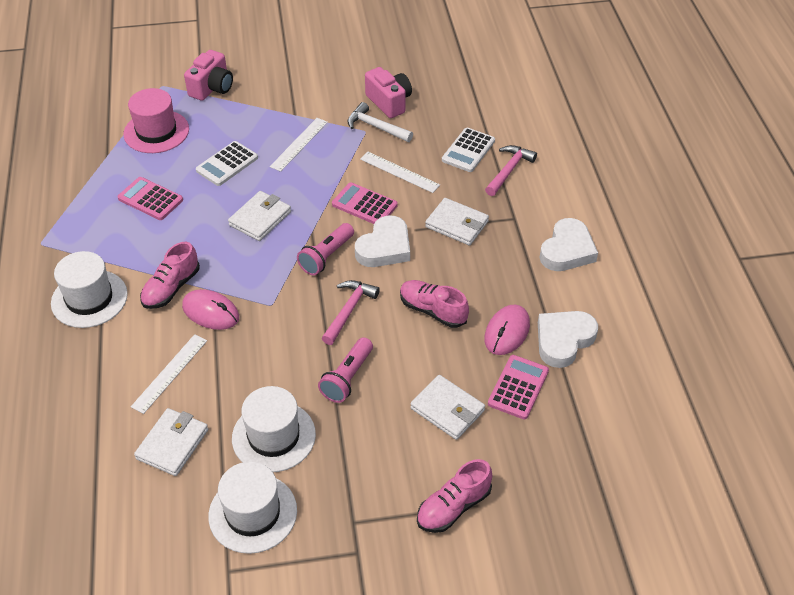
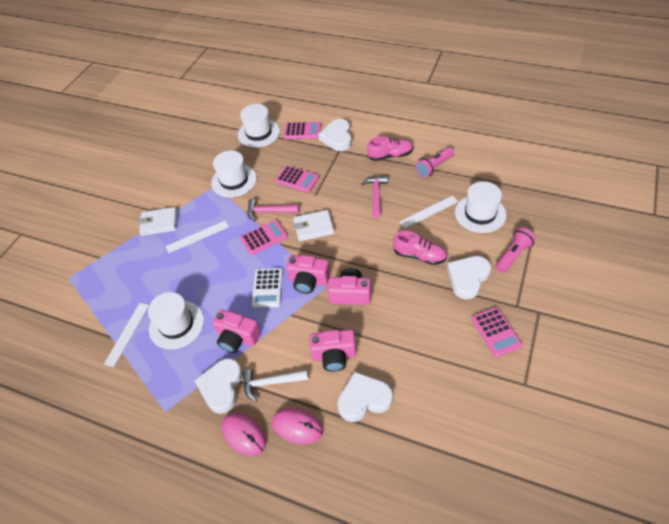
pink calculator: 3 -> 4
pink camera: 2 -> 4
pink hat: 1 -> 0
pink shoe: 3 -> 2
white calculator: 2 -> 1
white hat: 3 -> 4
white heart: 3 -> 4
white wallet: 4 -> 2

